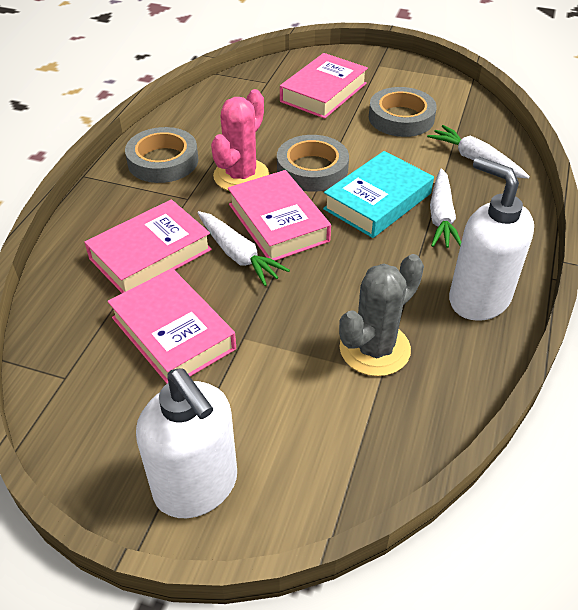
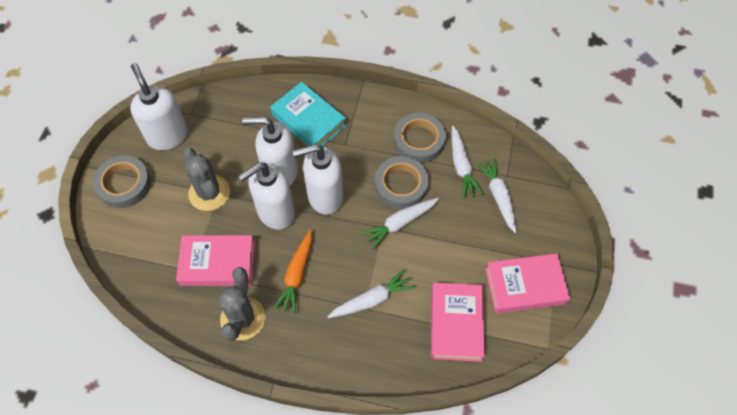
grey cactus: 1 -> 2
orange carrot: 0 -> 1
pink book: 4 -> 3
pink cactus: 1 -> 0
white carrot: 3 -> 4
white soap dispenser: 2 -> 4

